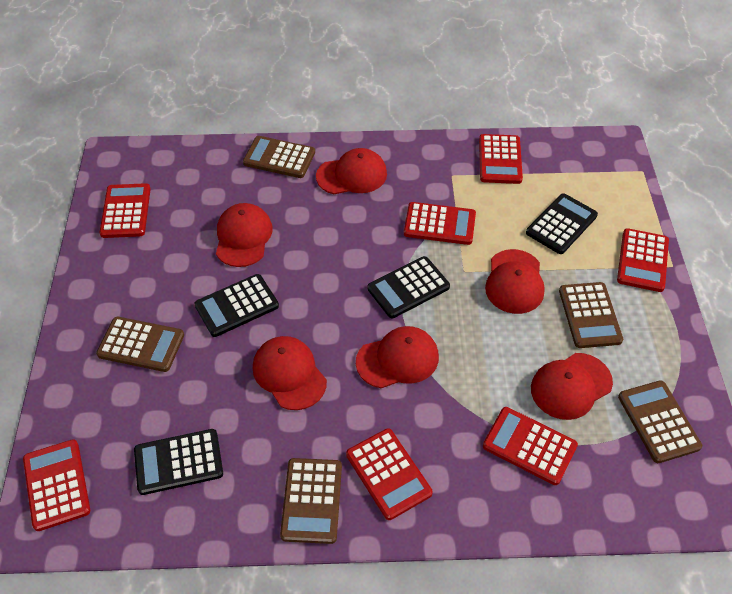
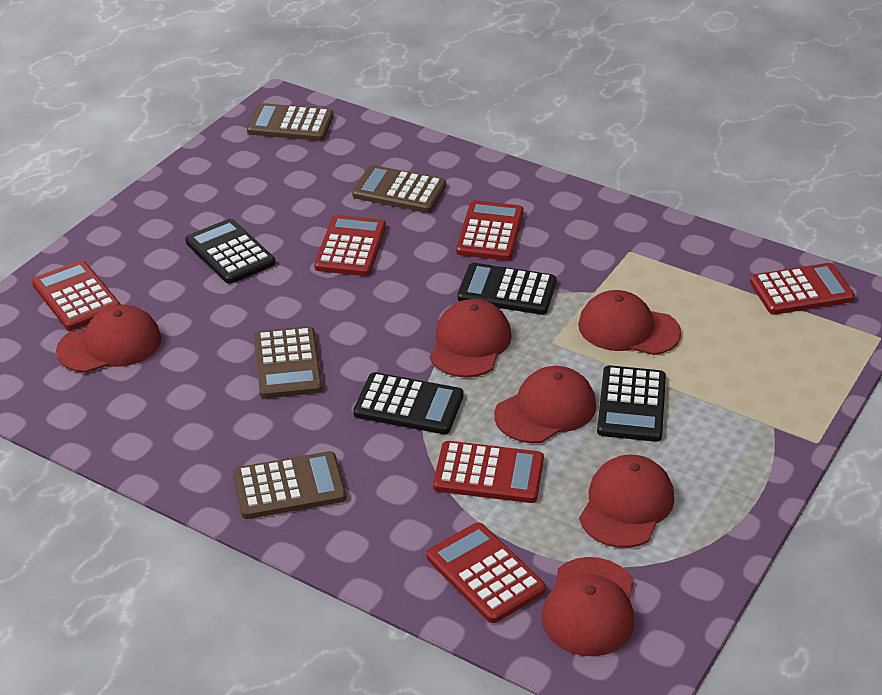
brown calculator: 5 -> 4
red calculator: 7 -> 6

